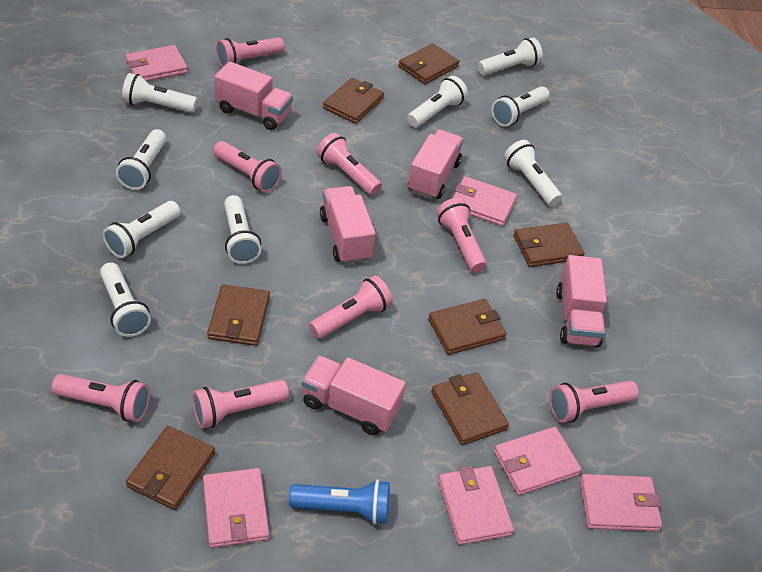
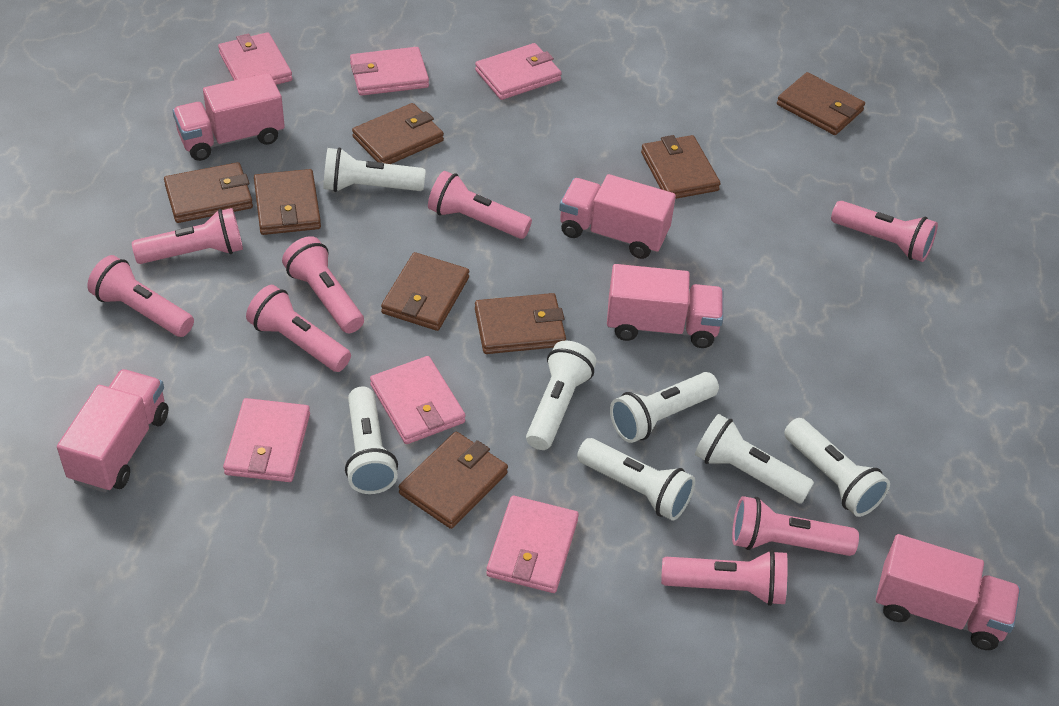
blue flashlight: 1 -> 0
brown wallet: 7 -> 8
white flashlight: 9 -> 7

